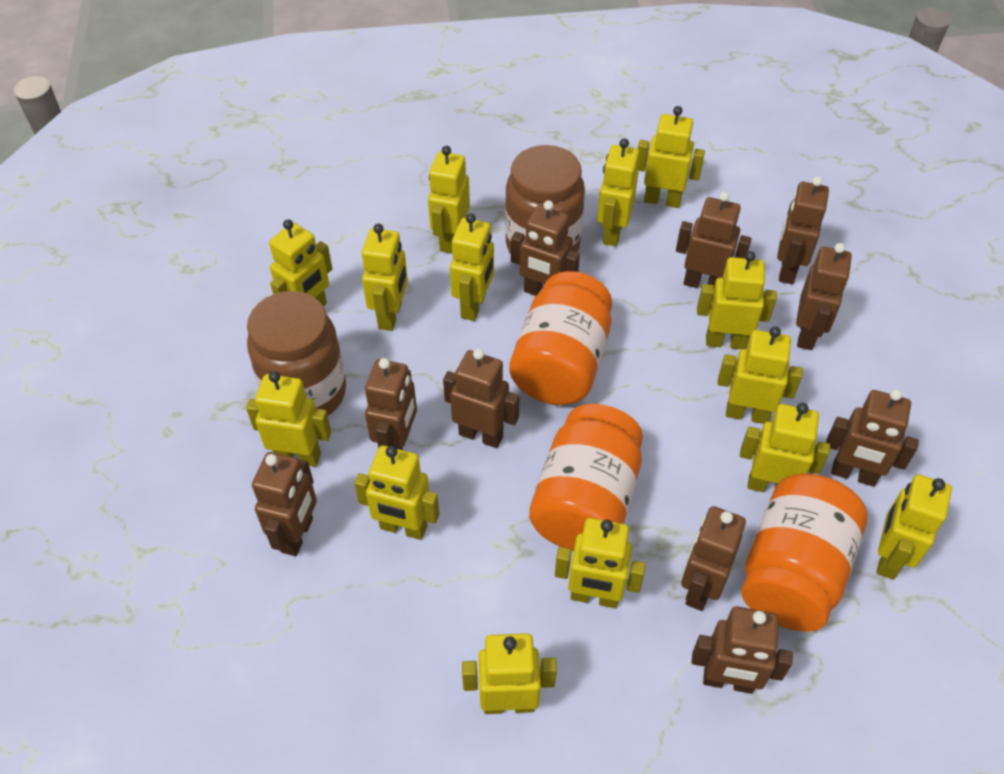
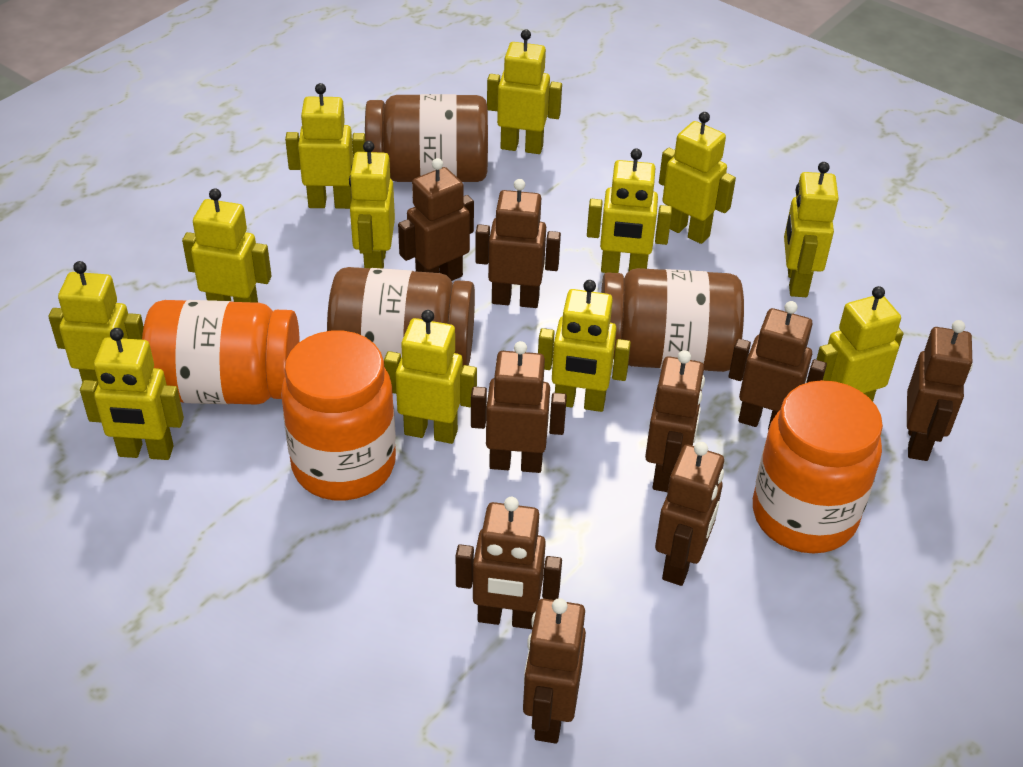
brown jar: 2 -> 3
brown robot: 10 -> 9
yellow robot: 14 -> 12

